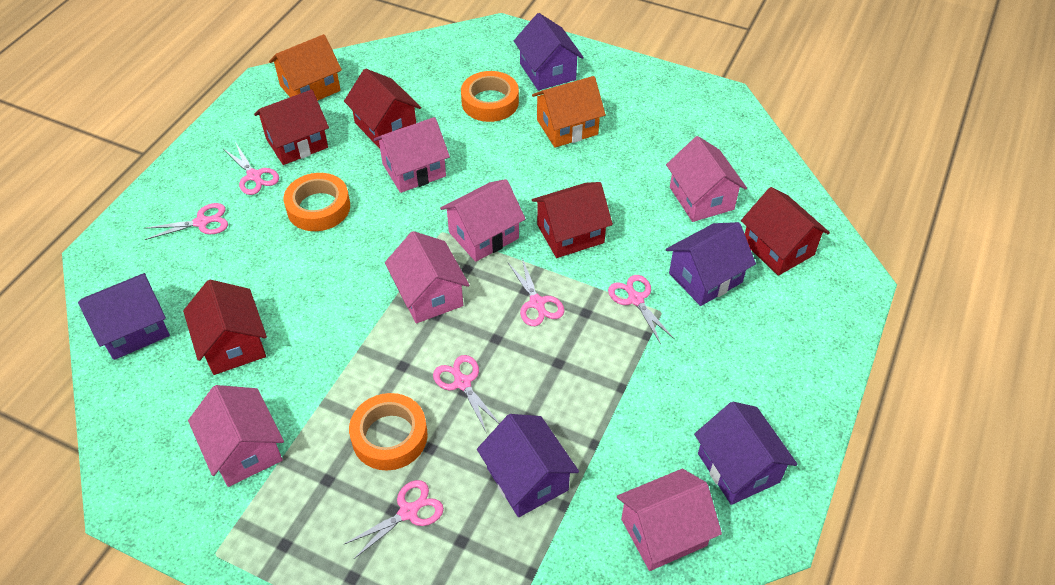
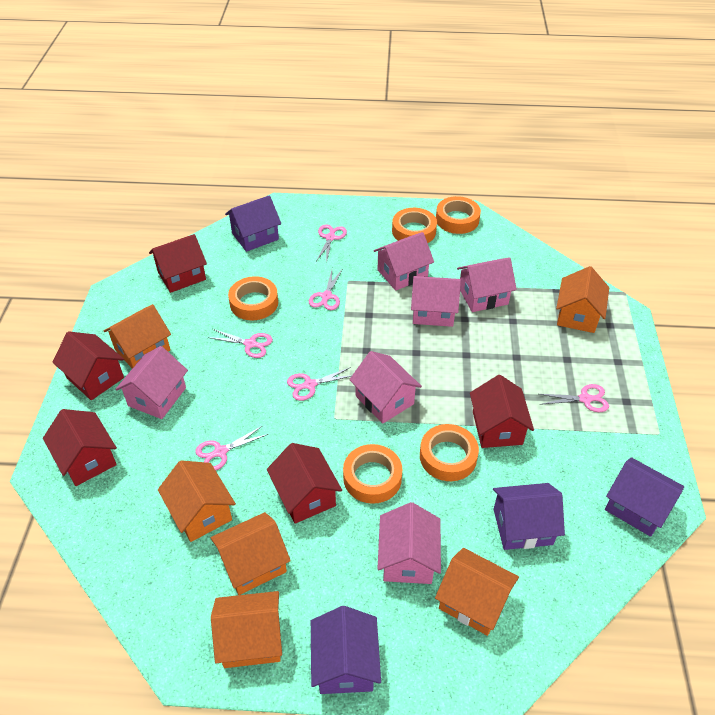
orange house: 2 -> 6
orange tape: 3 -> 5
purple house: 5 -> 4

